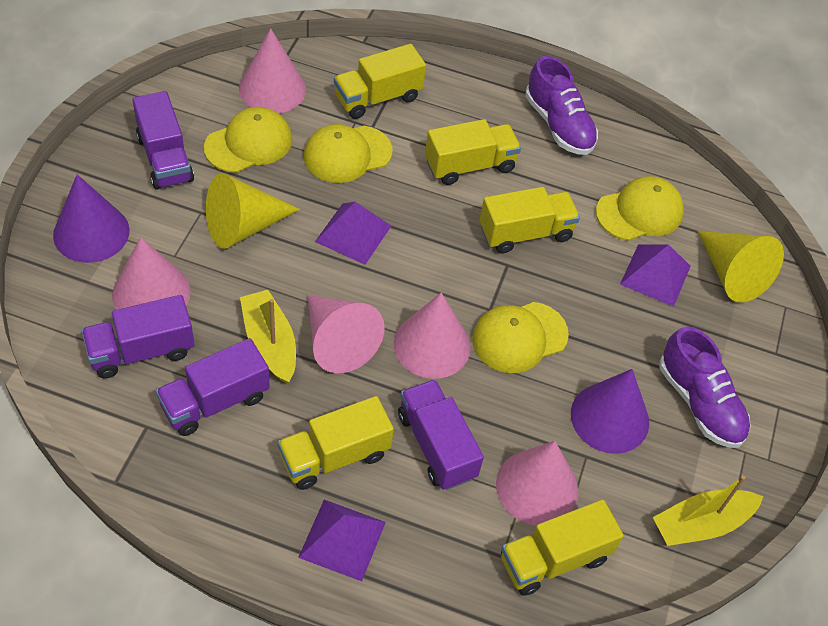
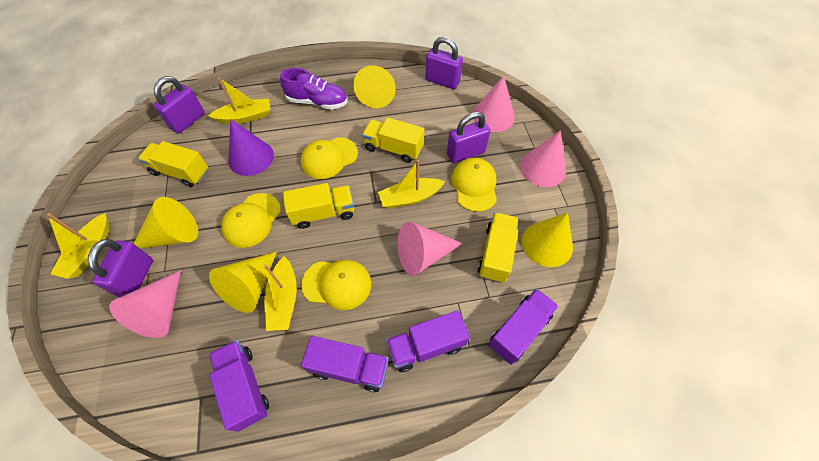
pink cone: 5 -> 4
purple cone: 2 -> 1
purple padlock: 0 -> 4
purple pyramid: 3 -> 0
purple shoe: 2 -> 1
yellow boat: 2 -> 4
yellow cone: 2 -> 4
yellow truck: 5 -> 4

